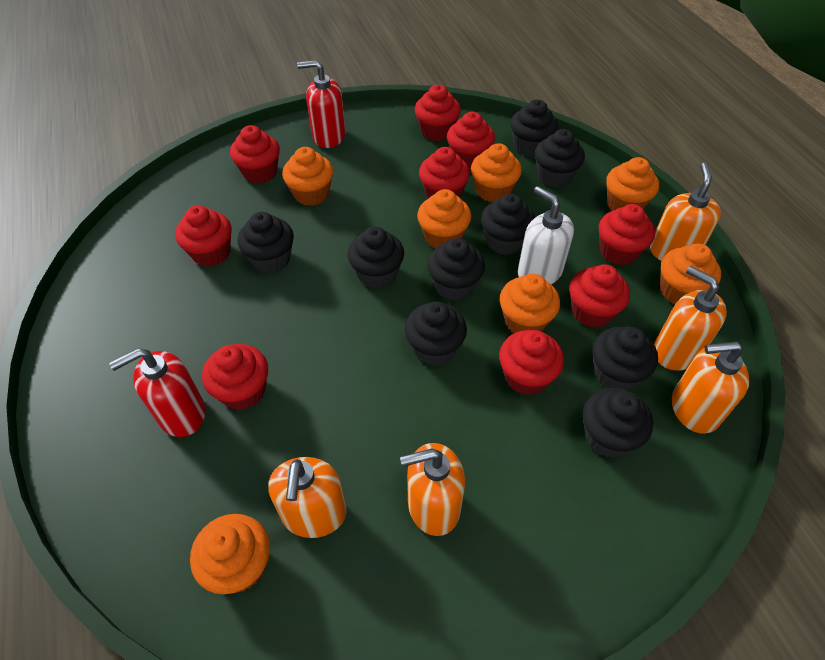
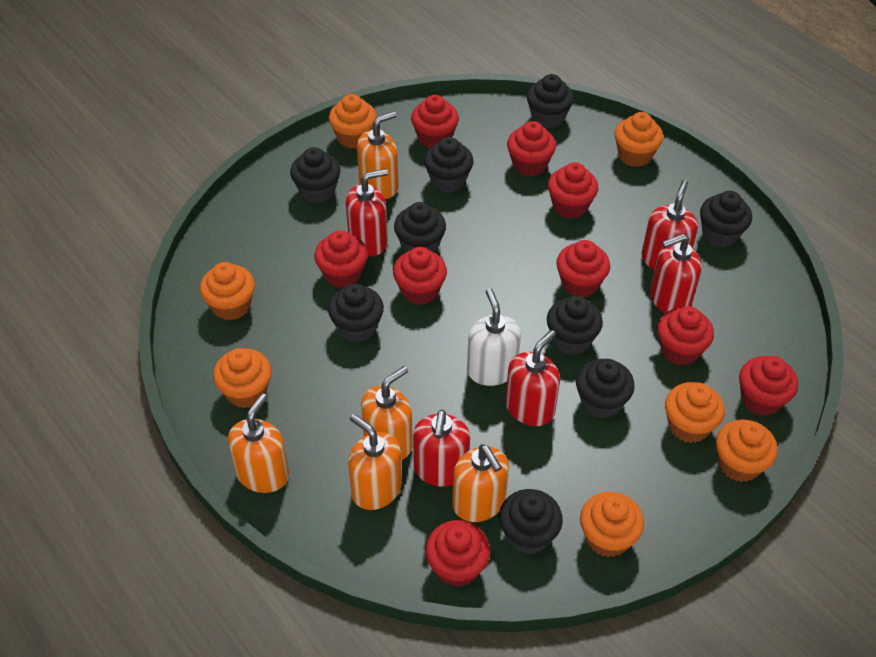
red soap dispenser: 2 -> 5

